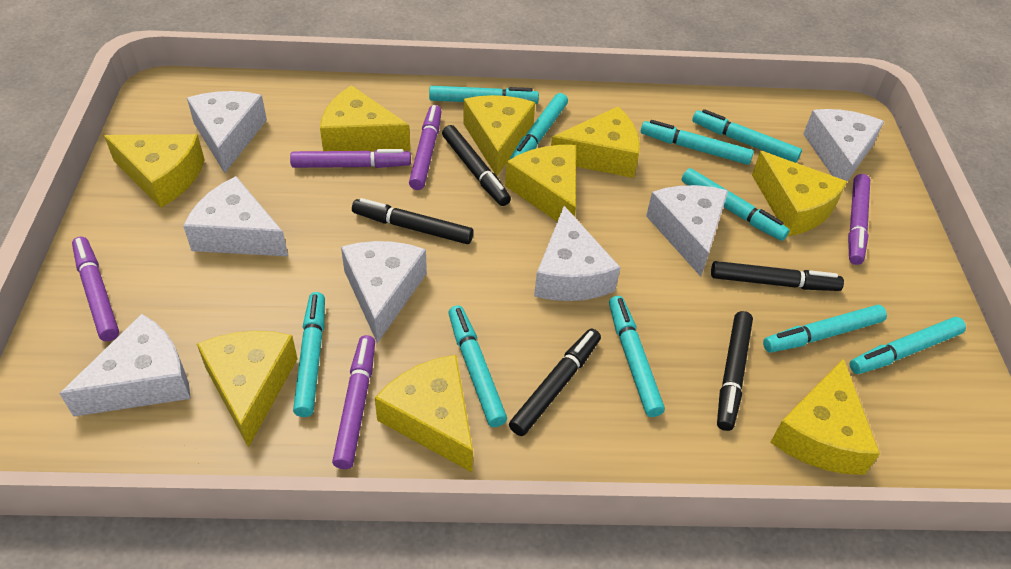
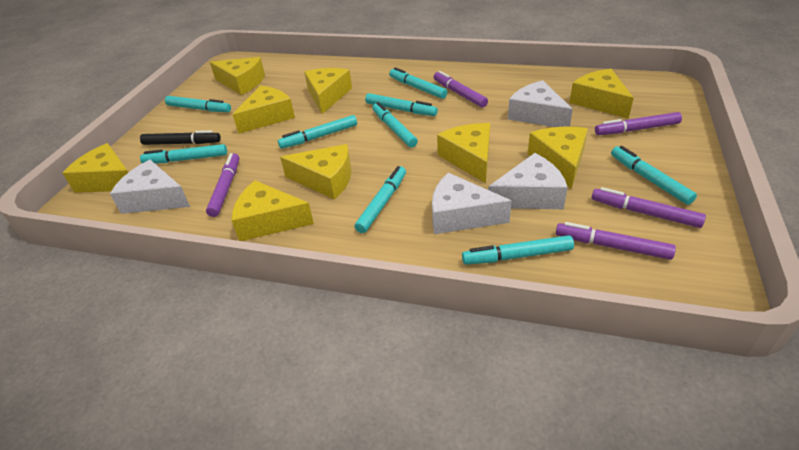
black marker: 5 -> 1
turquoise marker: 10 -> 9
white cheese: 7 -> 4

